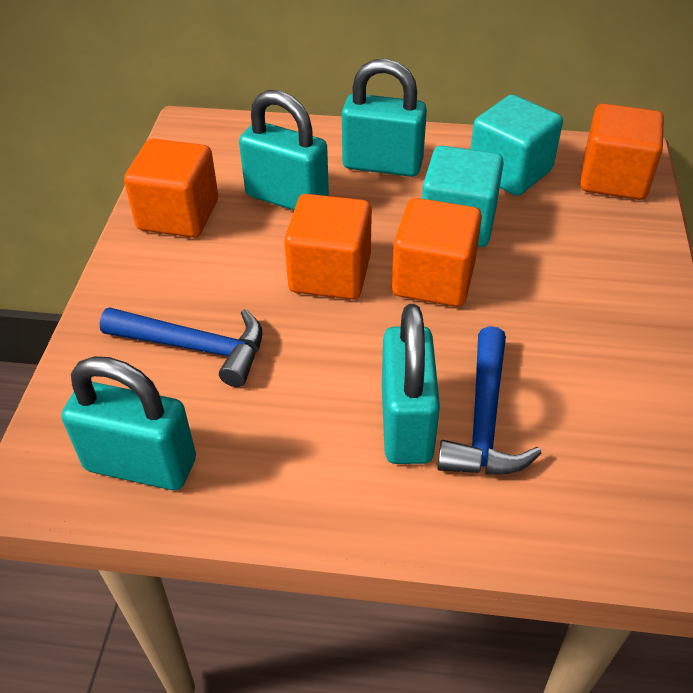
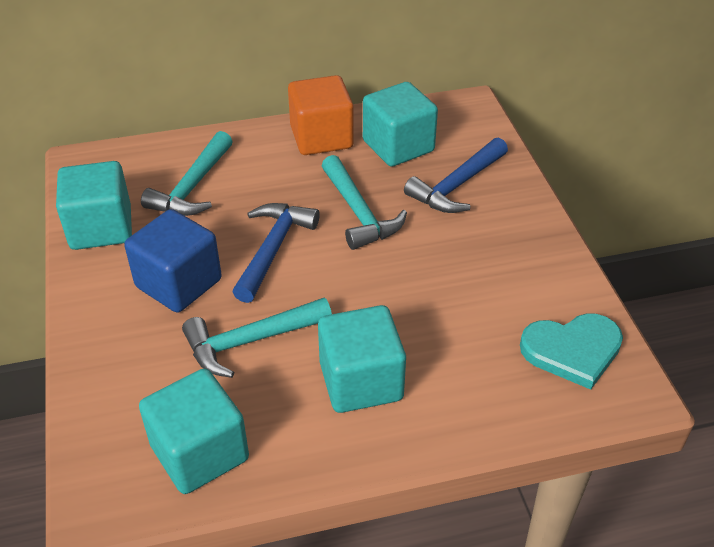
blue cube: 0 -> 1
orange cube: 4 -> 1
turquoise cube: 2 -> 4
turquoise hammer: 0 -> 3
turquoise heart: 0 -> 1
turquoise padlock: 4 -> 0

